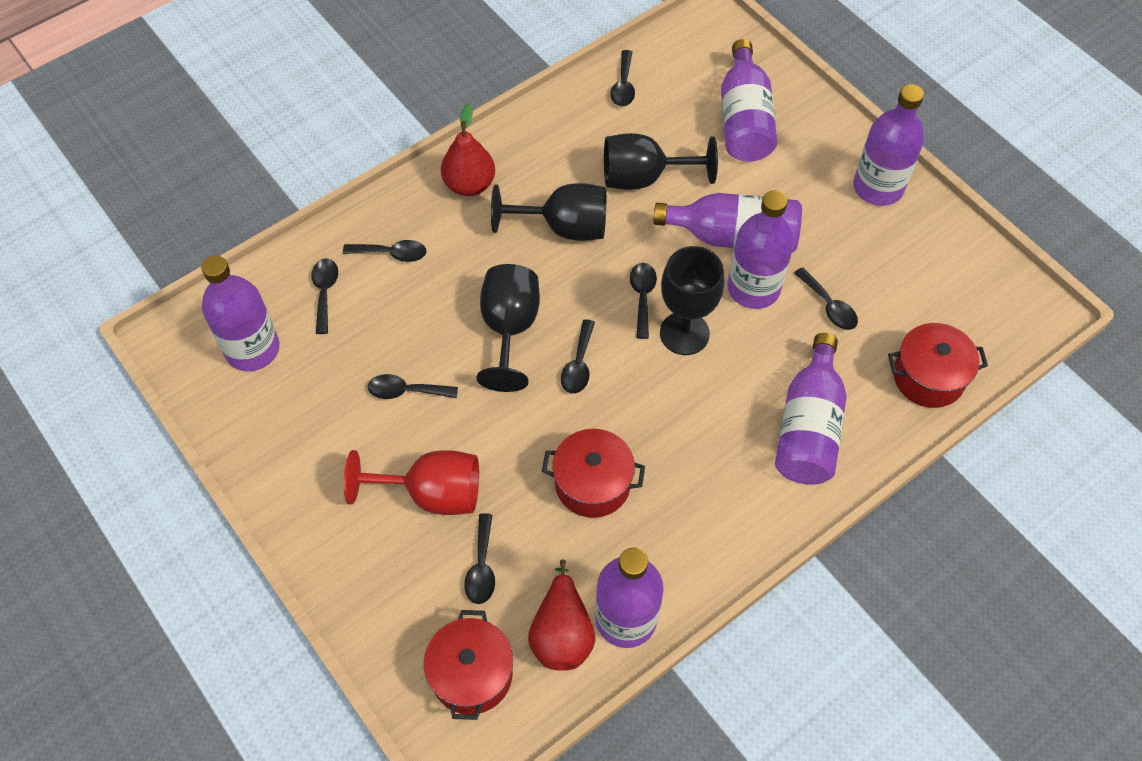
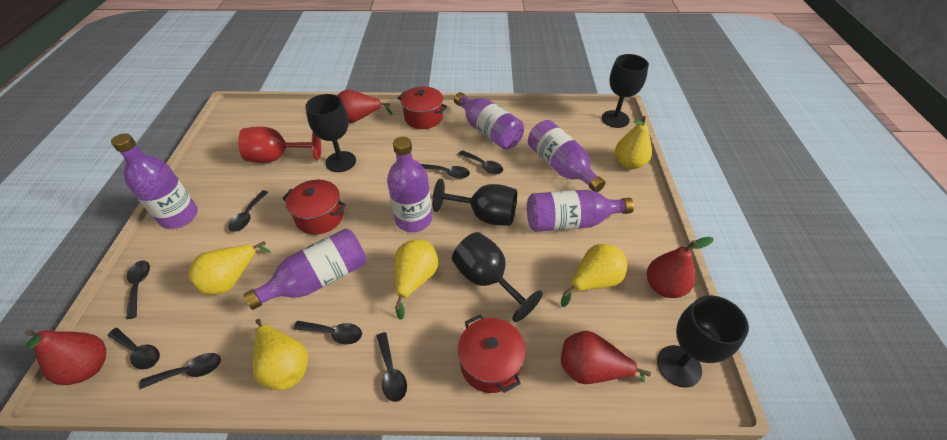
black goblet: 4 -> 5
purple bottle: 7 -> 6
red pear: 2 -> 4
yellow pear: 0 -> 5

